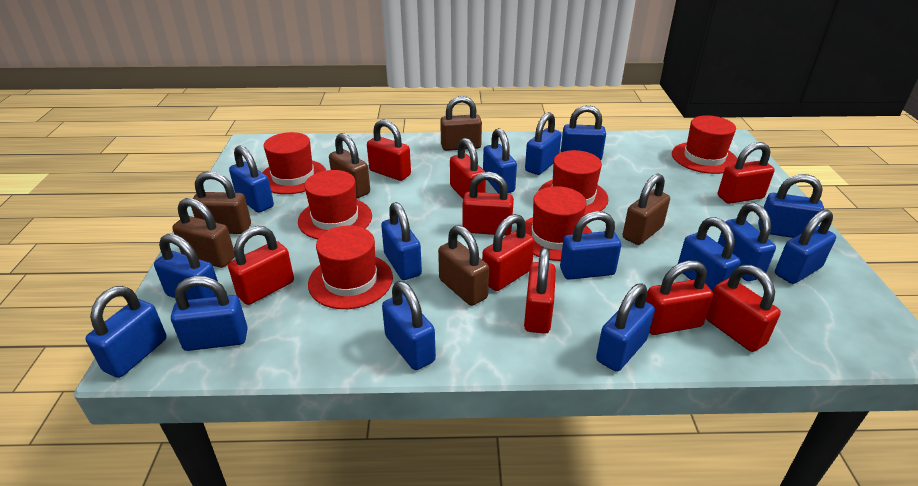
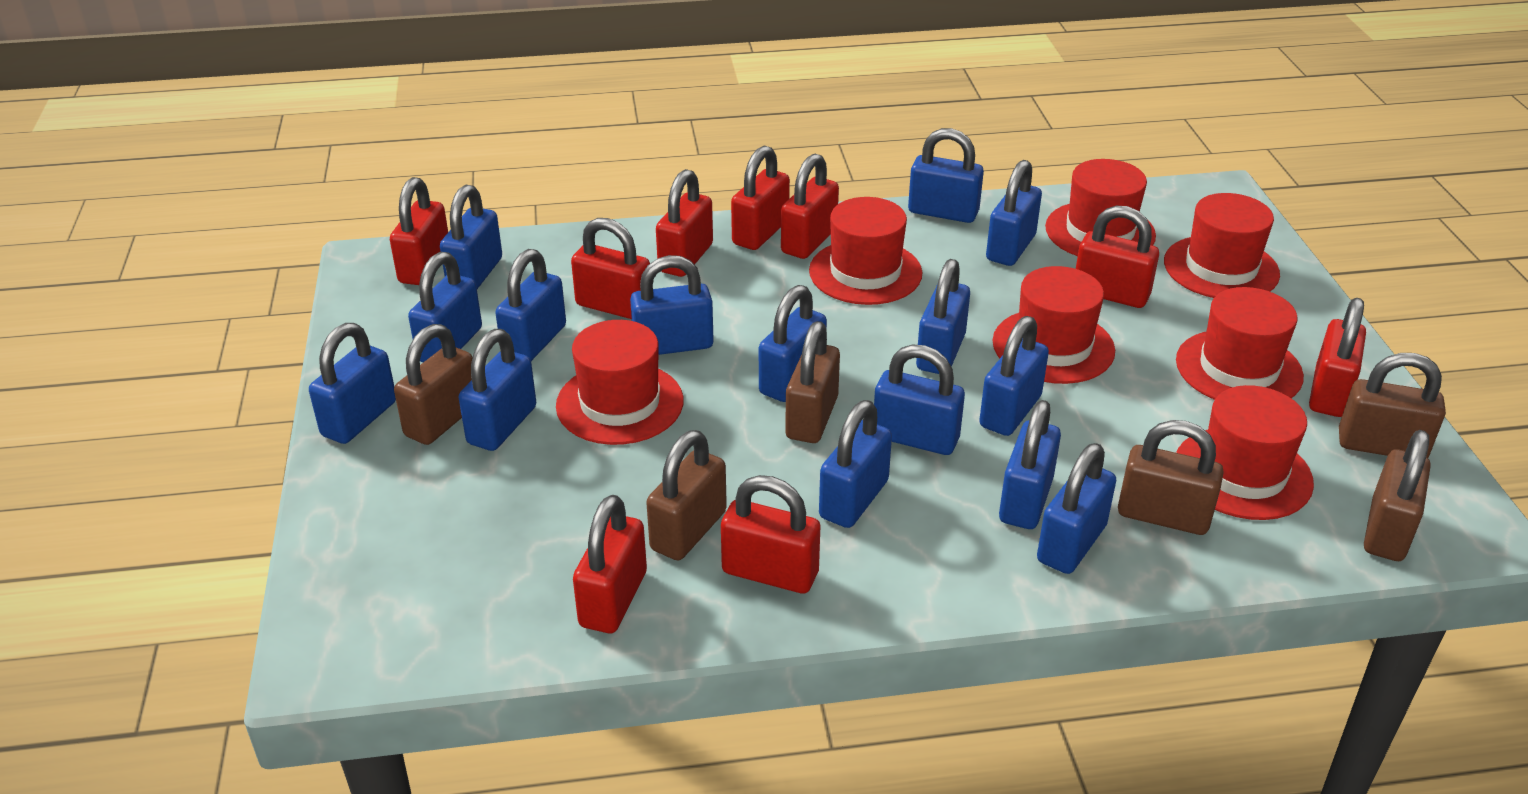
red hat: 6 -> 7

